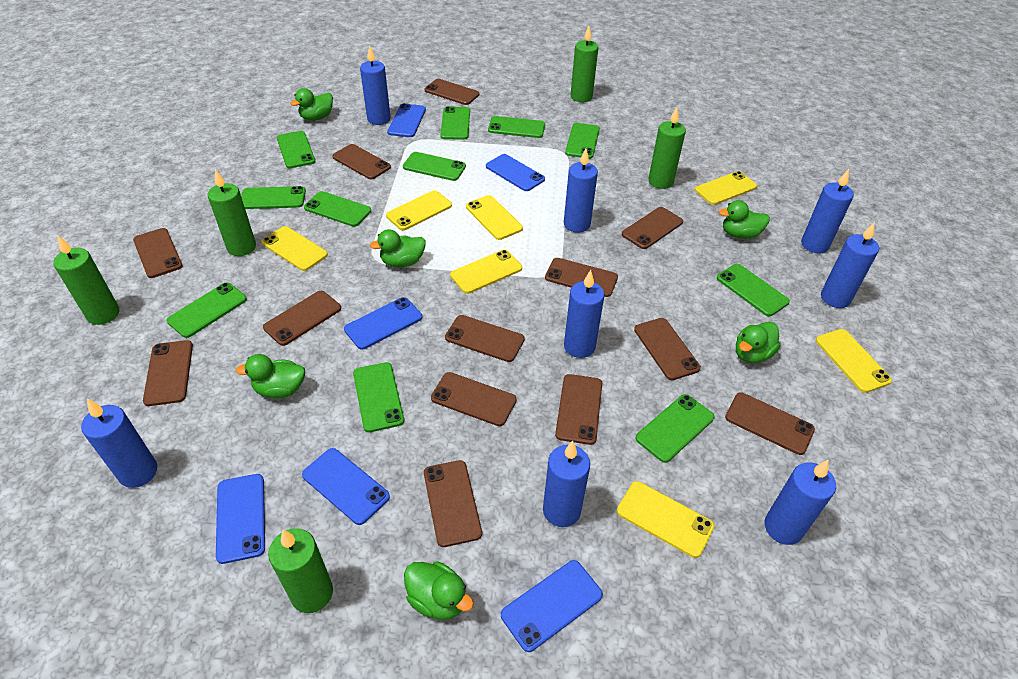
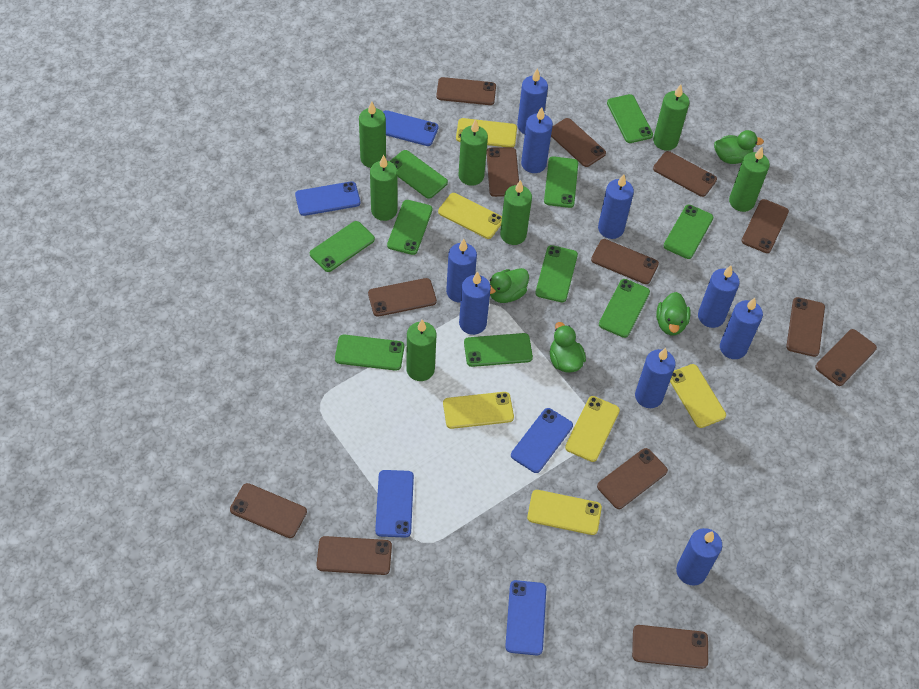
blue candle: 8 -> 9
blue phone: 6 -> 5
green candle: 5 -> 7
green duck: 6 -> 4
green phone: 11 -> 10
yellow phone: 7 -> 6

